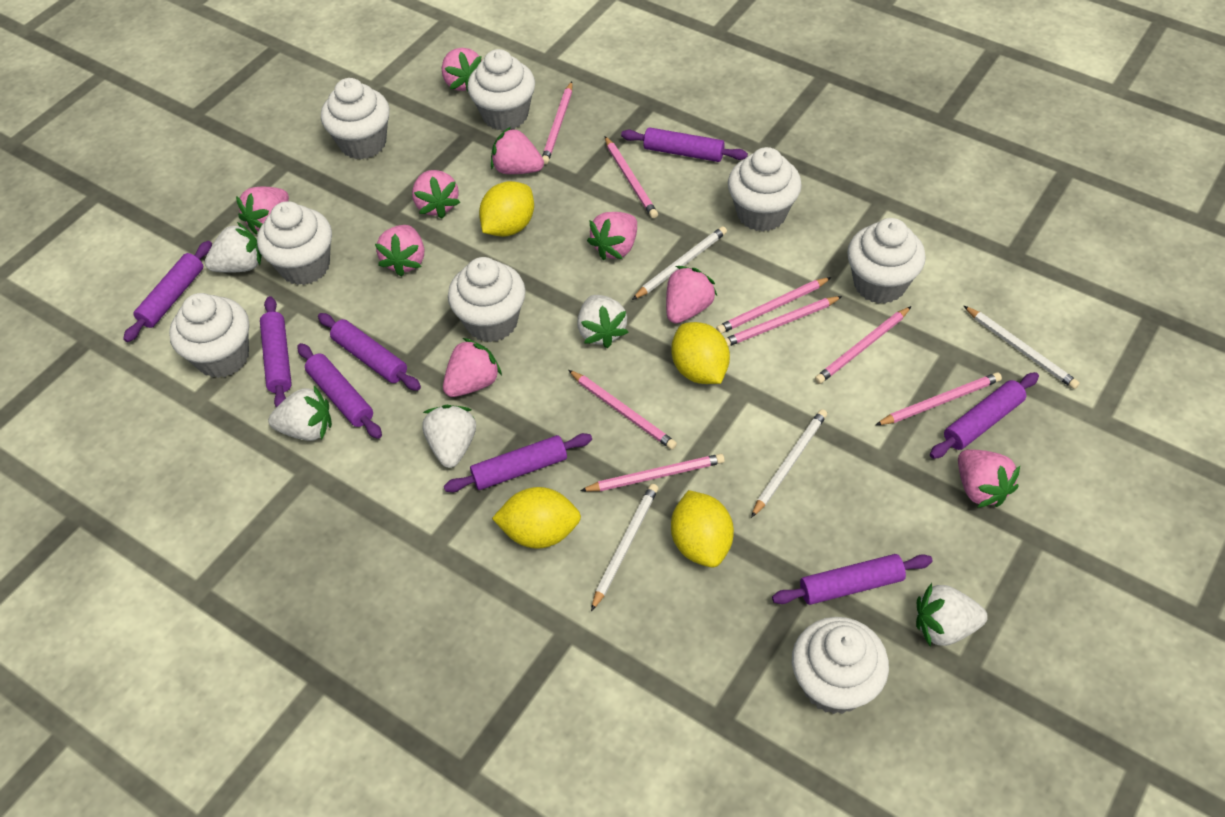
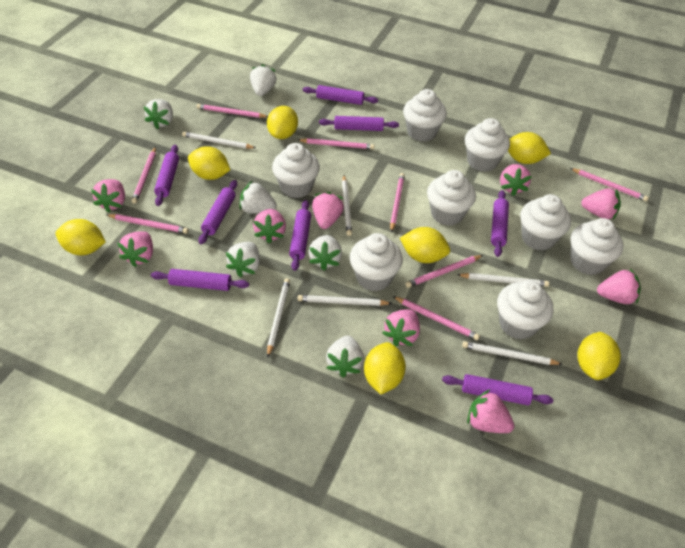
white pencil: 4 -> 6
white strawberry: 5 -> 6
yellow lemon: 4 -> 7

